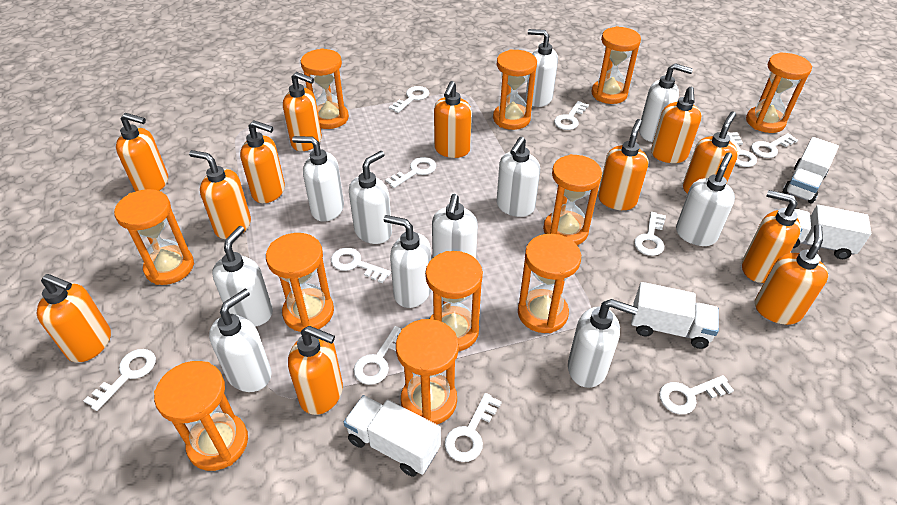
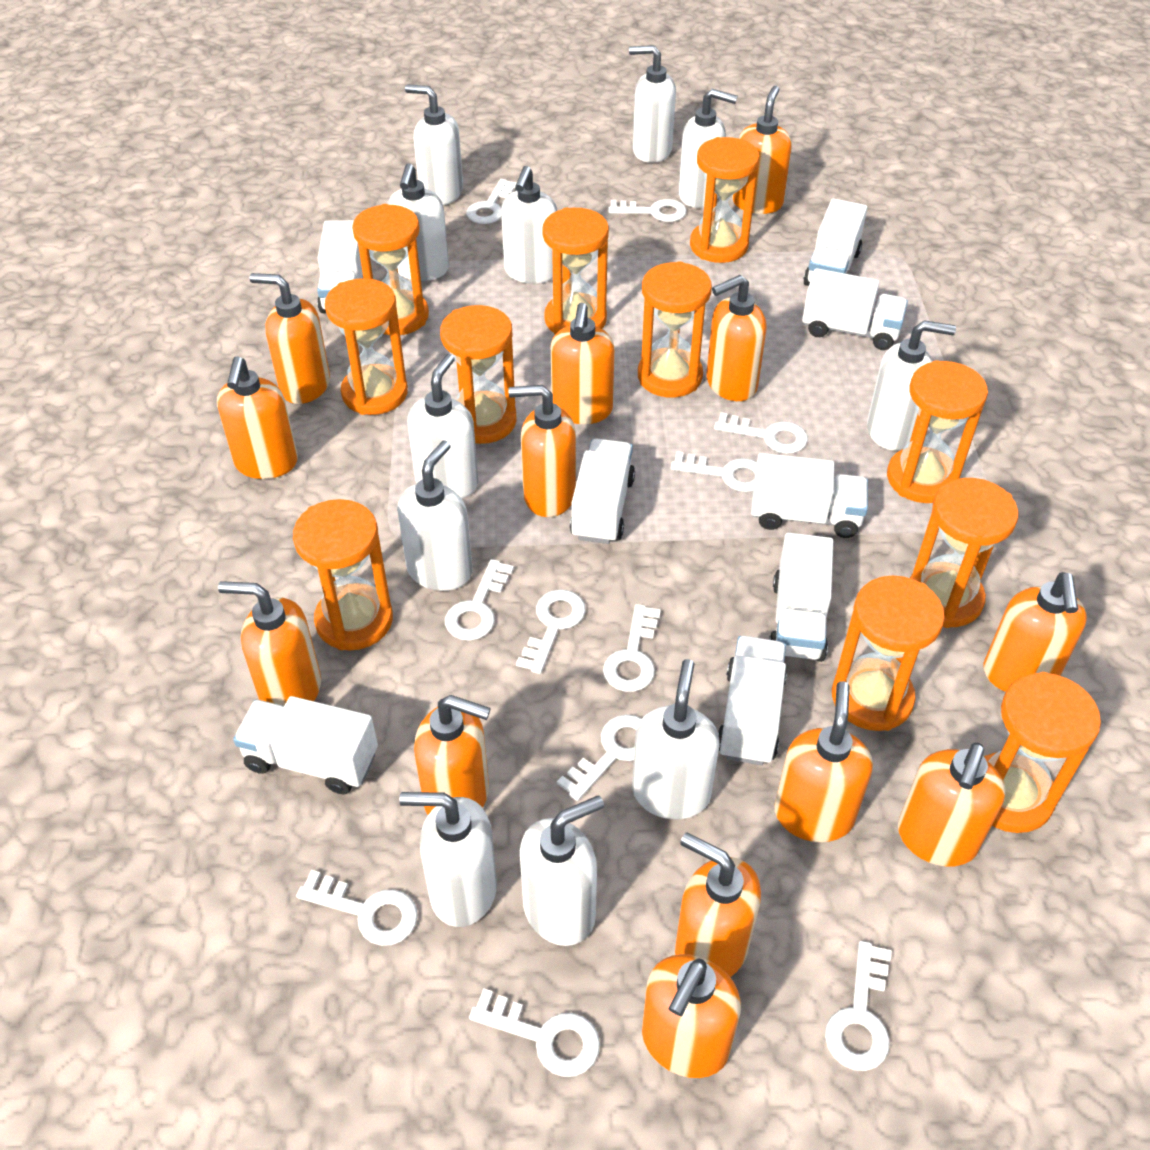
orange soap dispenser: 12 -> 13
white truck: 4 -> 8

